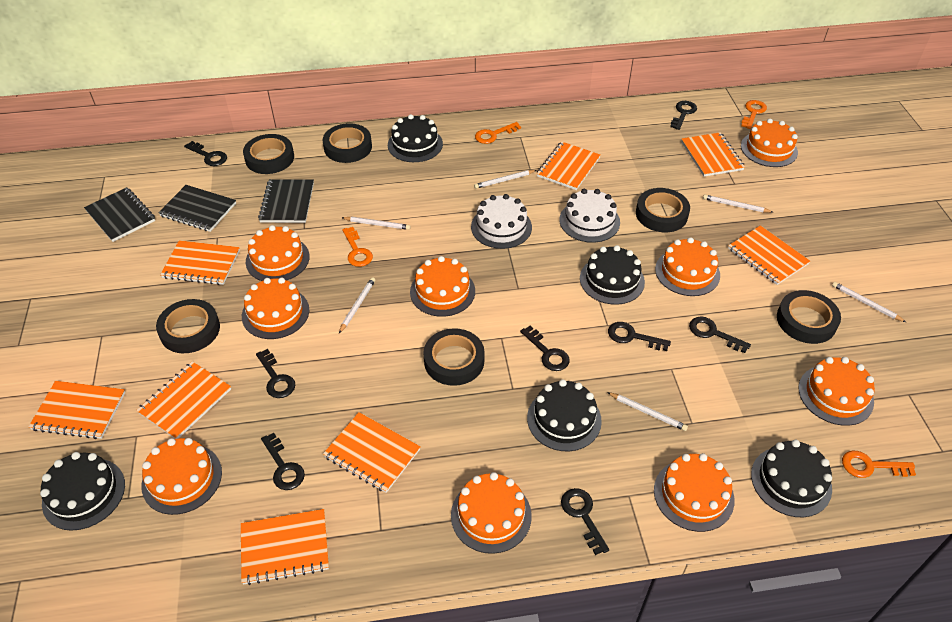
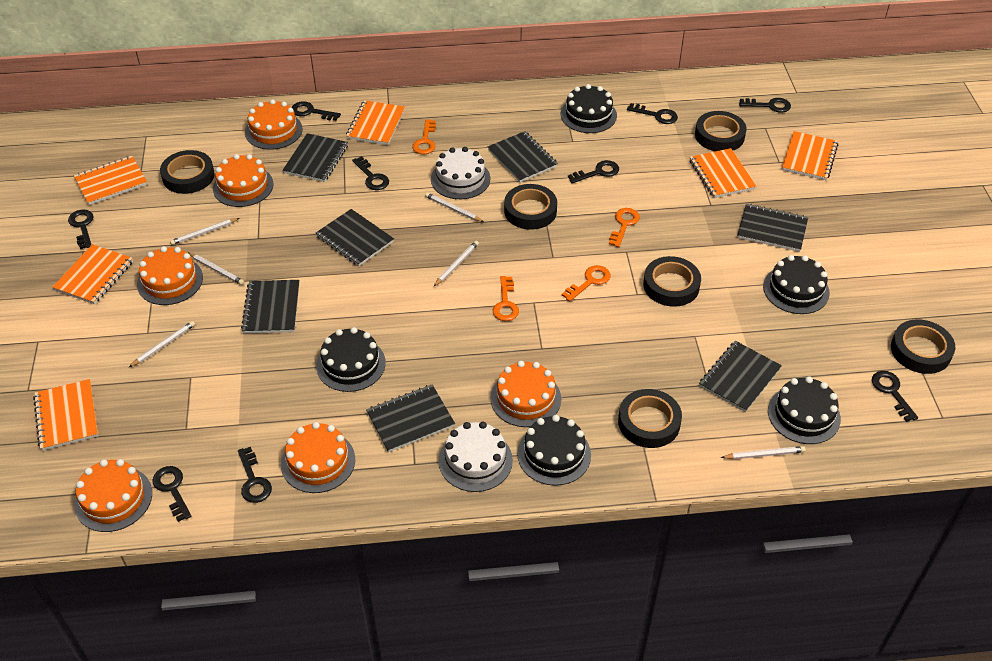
black key: 8 -> 9
black notebook: 3 -> 7
orange cake: 9 -> 6
orange notebook: 8 -> 6

